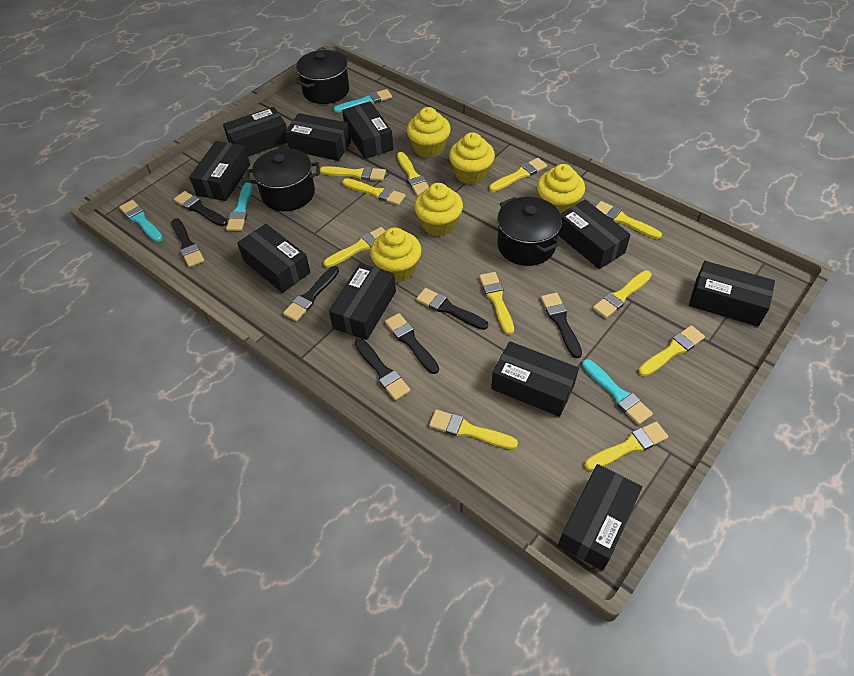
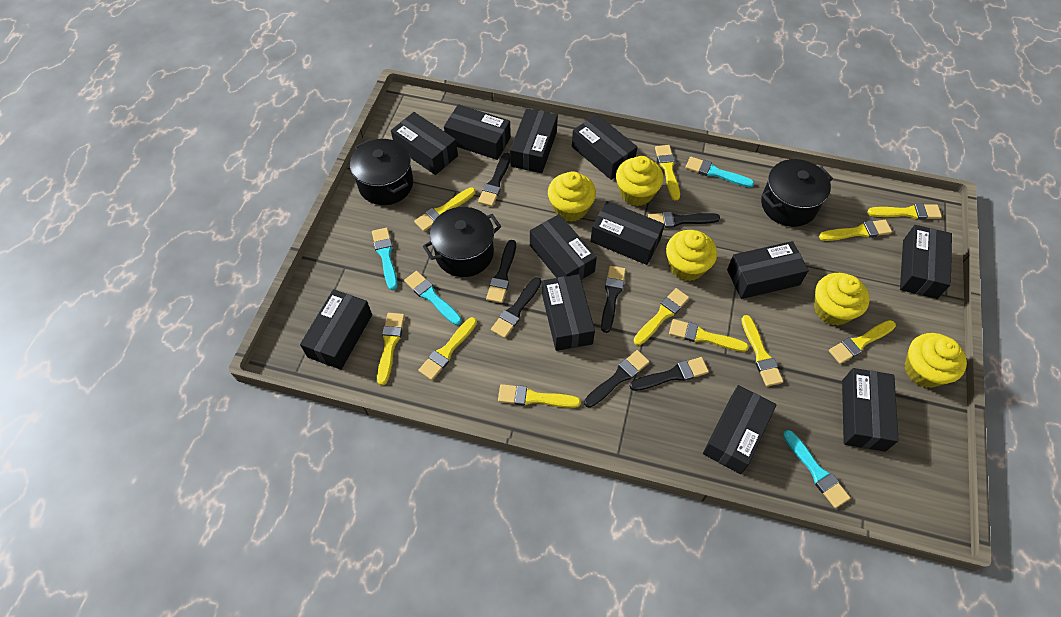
black box: 10 -> 12

